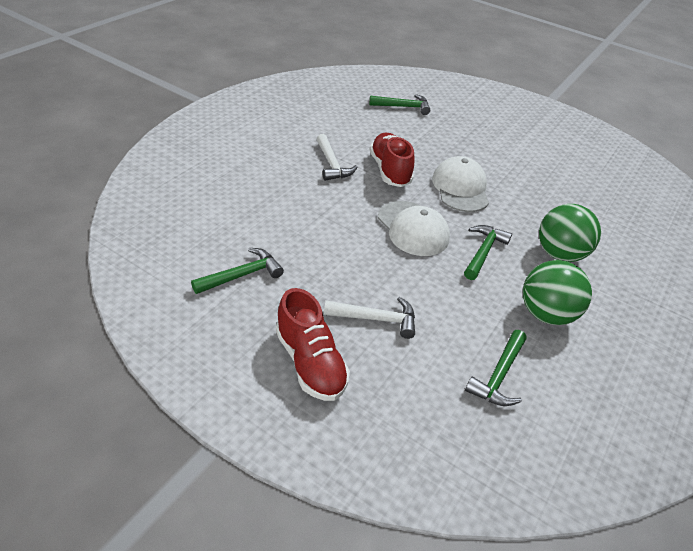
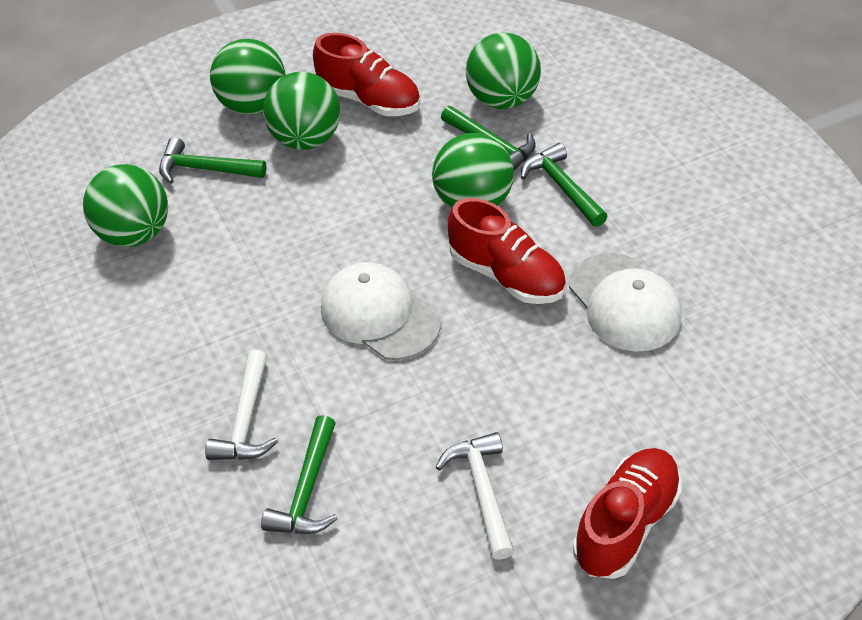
green ball: 2 -> 5
red shoe: 2 -> 3

